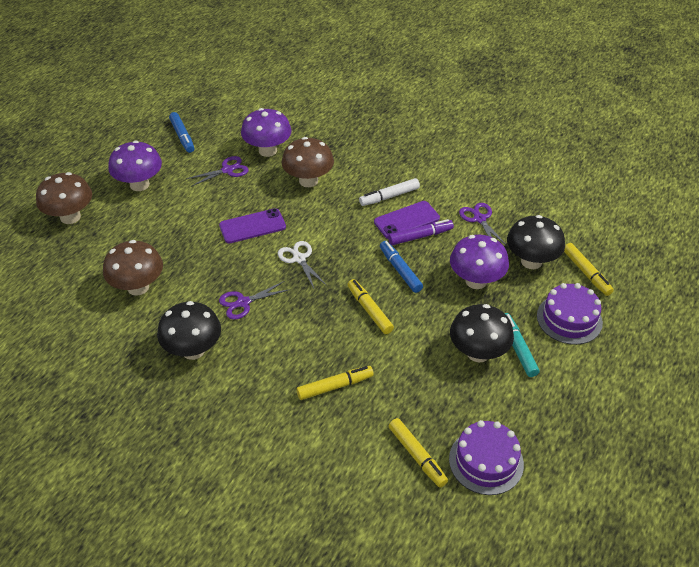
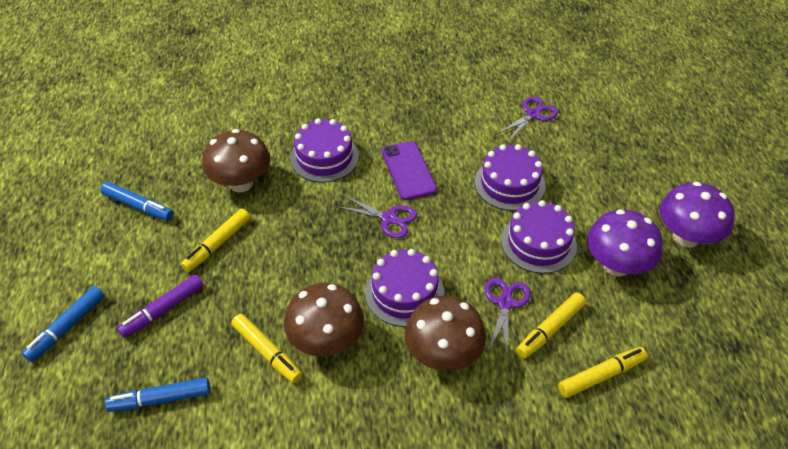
black mushroom: 3 -> 0
blue marker: 2 -> 3
purple cake: 2 -> 4
purple mushroom: 3 -> 2
purple phone: 2 -> 1
turquoise marker: 1 -> 0
white marker: 1 -> 0
white scissors: 1 -> 0

